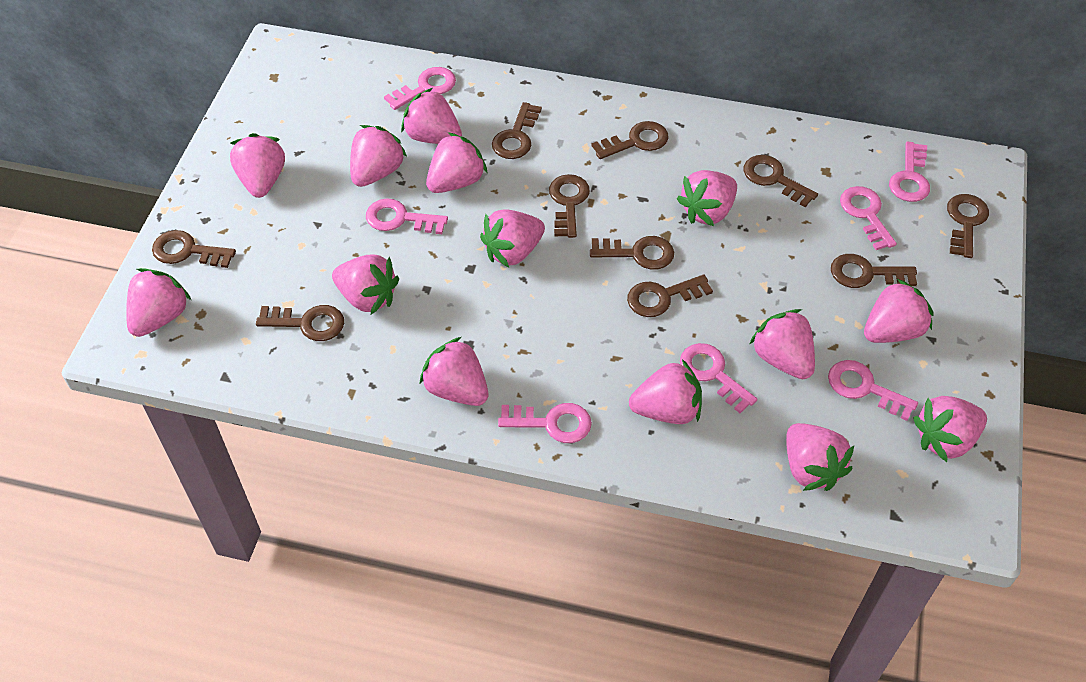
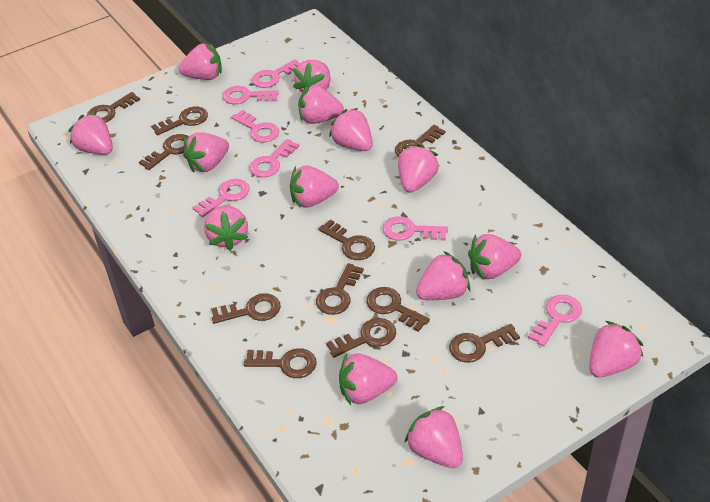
brown key: 10 -> 11

